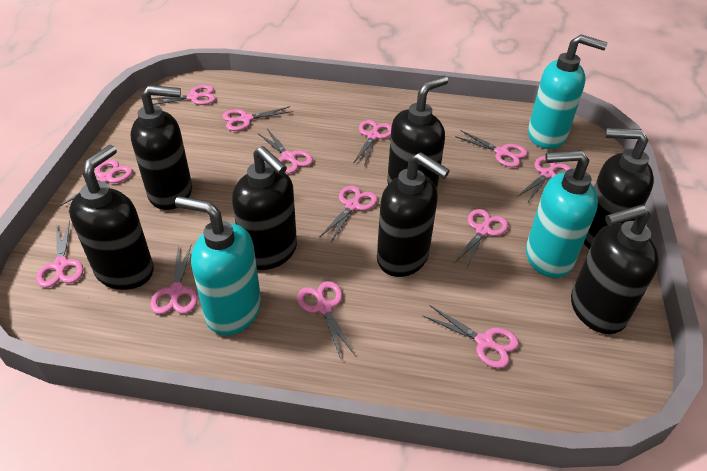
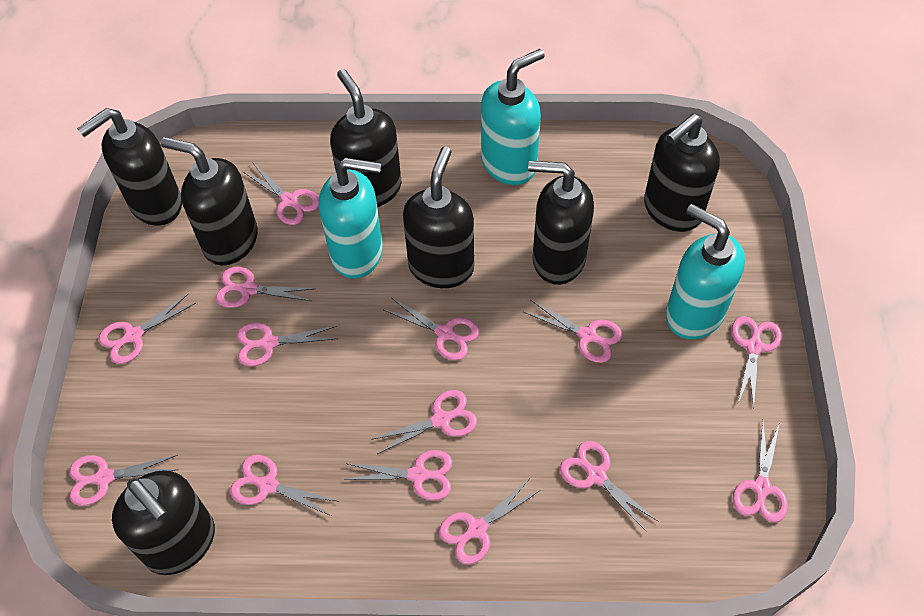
pink scissors: 13 -> 14

